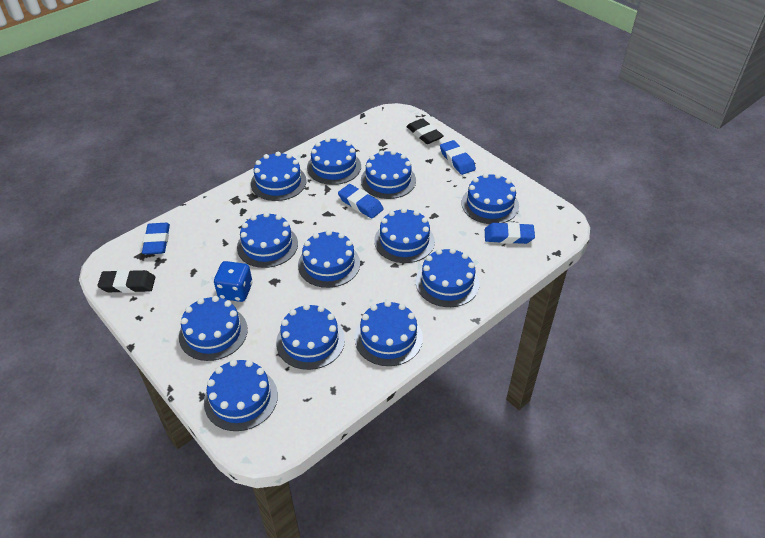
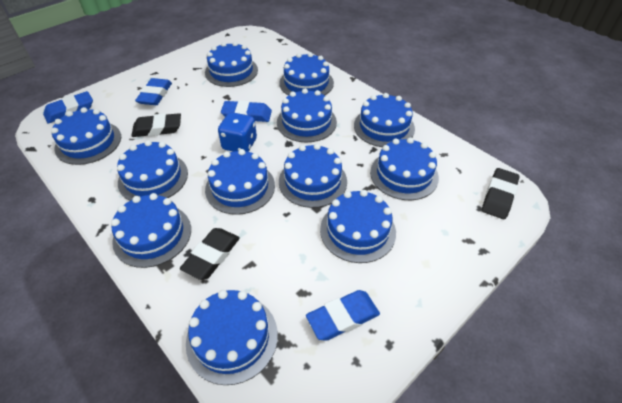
black eraser: 2 -> 3

